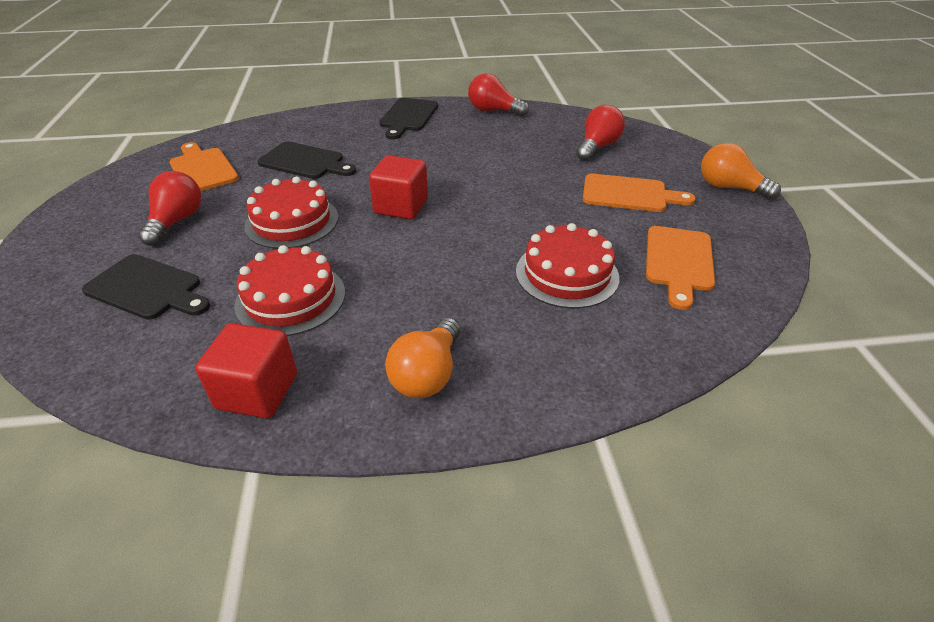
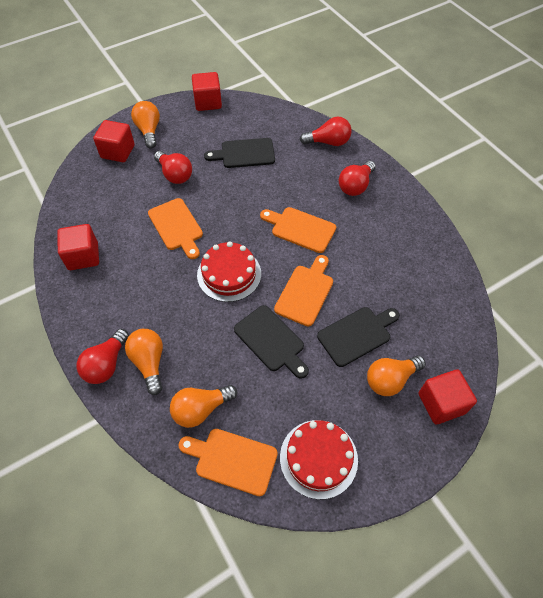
orange cutting board: 3 -> 4
orange light bulb: 2 -> 4
red cake: 3 -> 2
red cube: 2 -> 4
red light bulb: 3 -> 4

